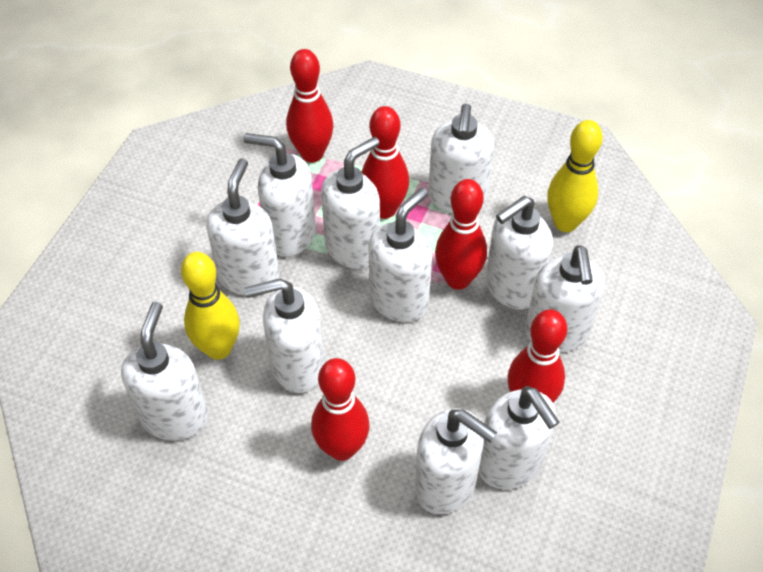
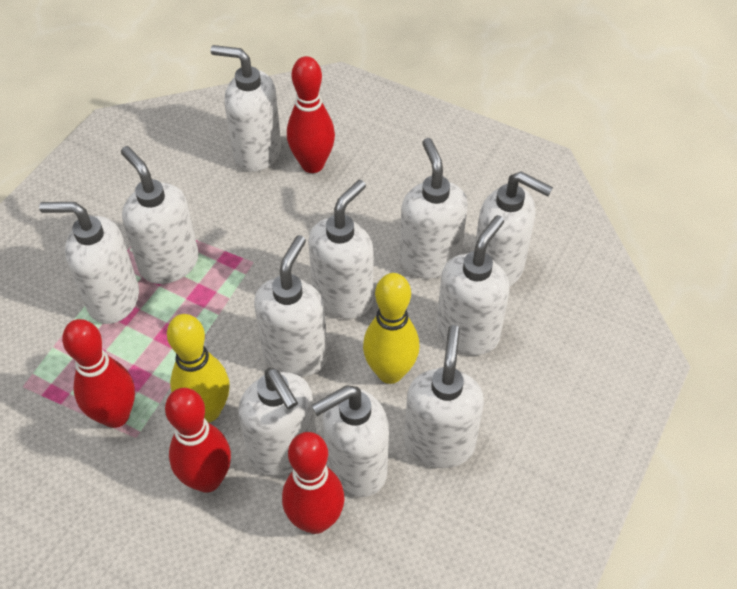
red bowling pin: 5 -> 4

